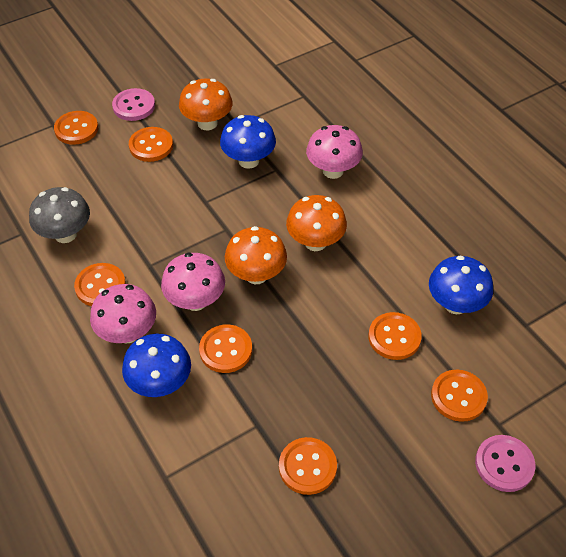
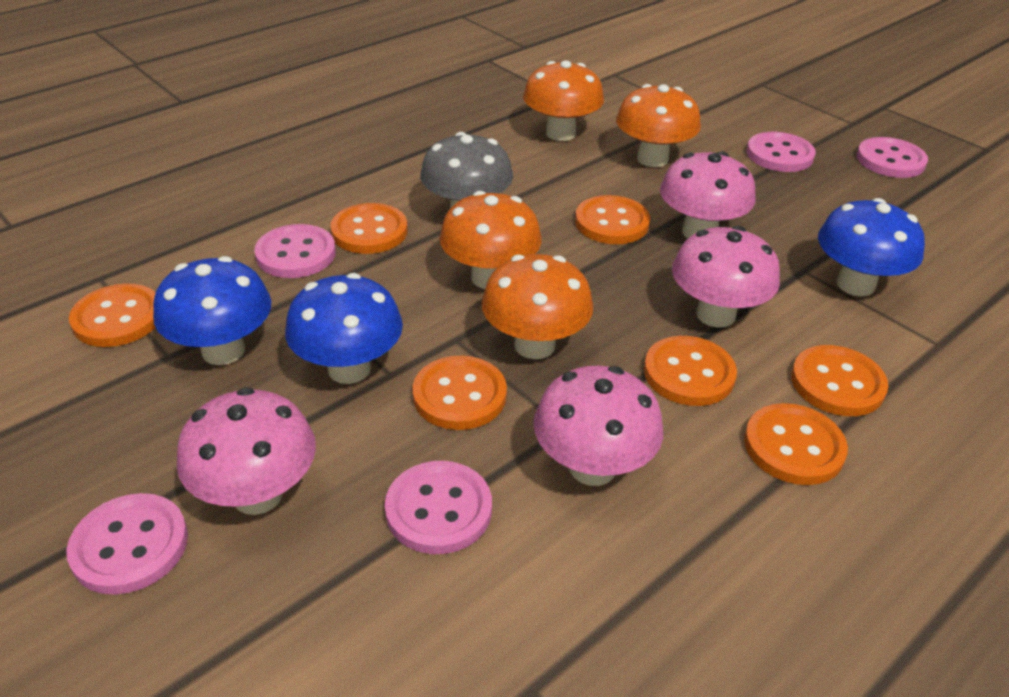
orange mushroom: 3 -> 4
pink button: 2 -> 5
pink mushroom: 3 -> 4

